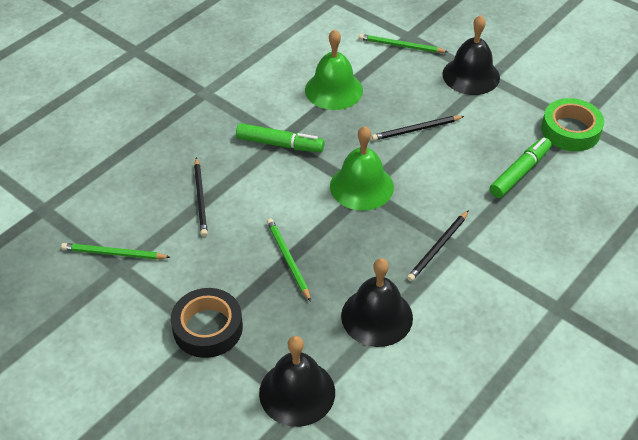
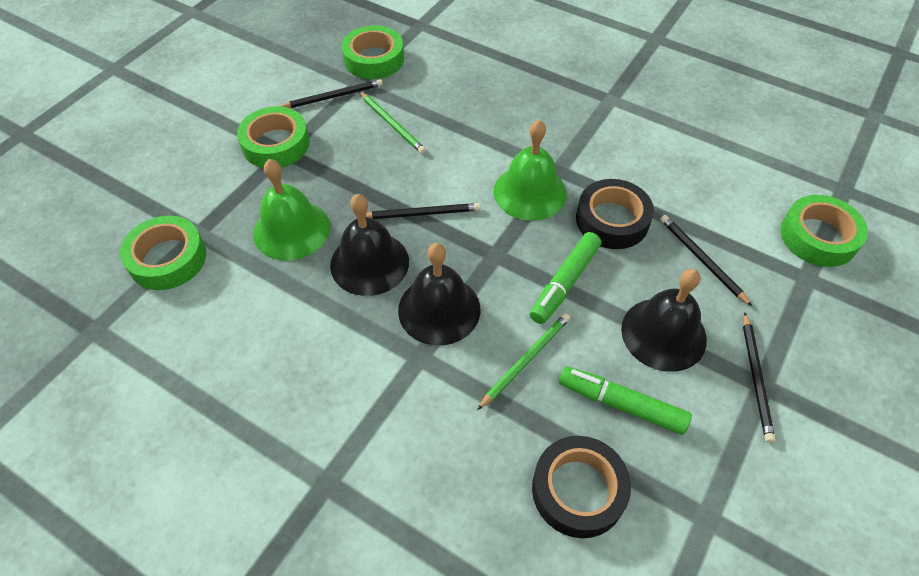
black pencil: 3 -> 4
black tape: 1 -> 2
green pencil: 3 -> 2
green tape: 1 -> 4

